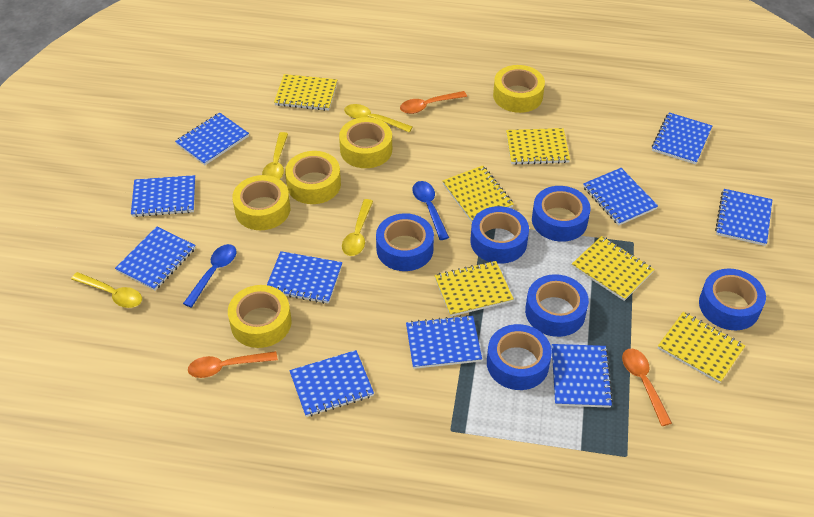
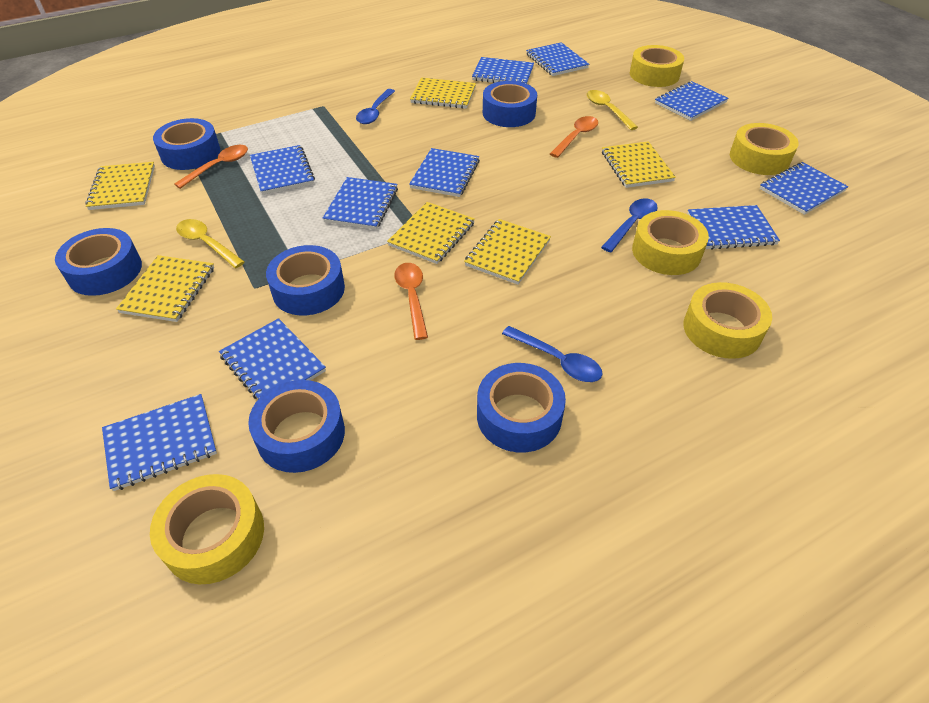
blue spoon: 2 -> 3
yellow spoon: 4 -> 2

